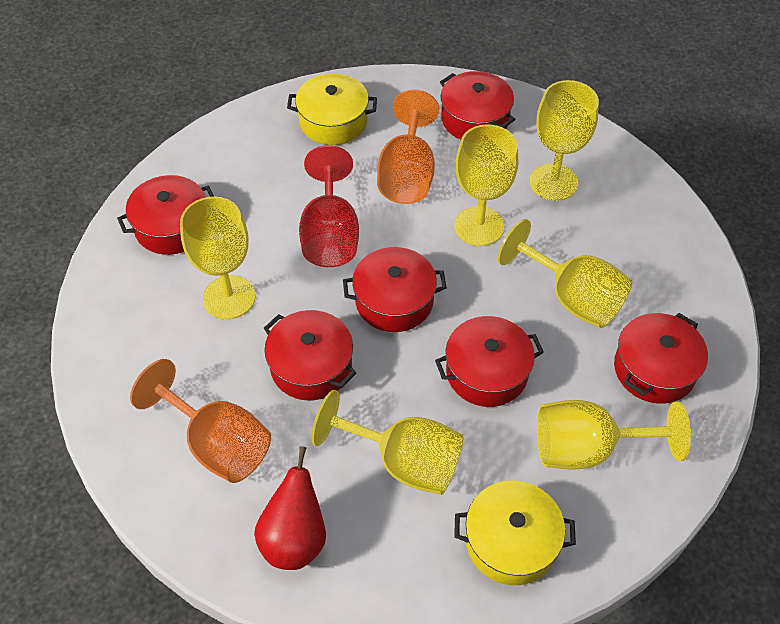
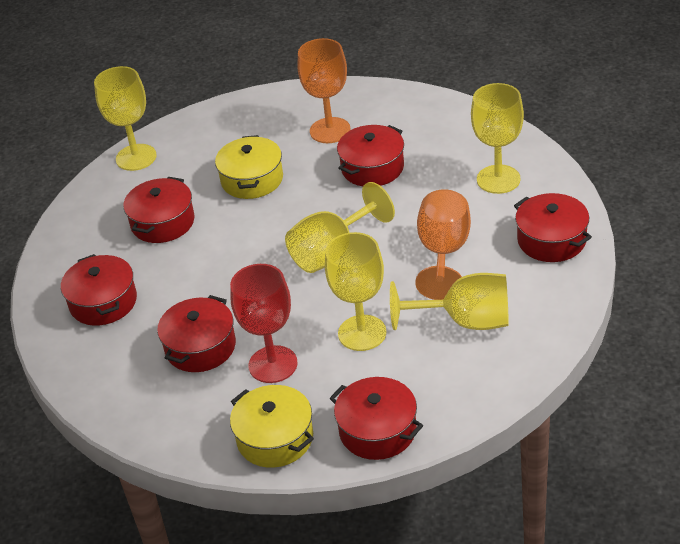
red pear: 1 -> 0
yellow goblet: 6 -> 5

